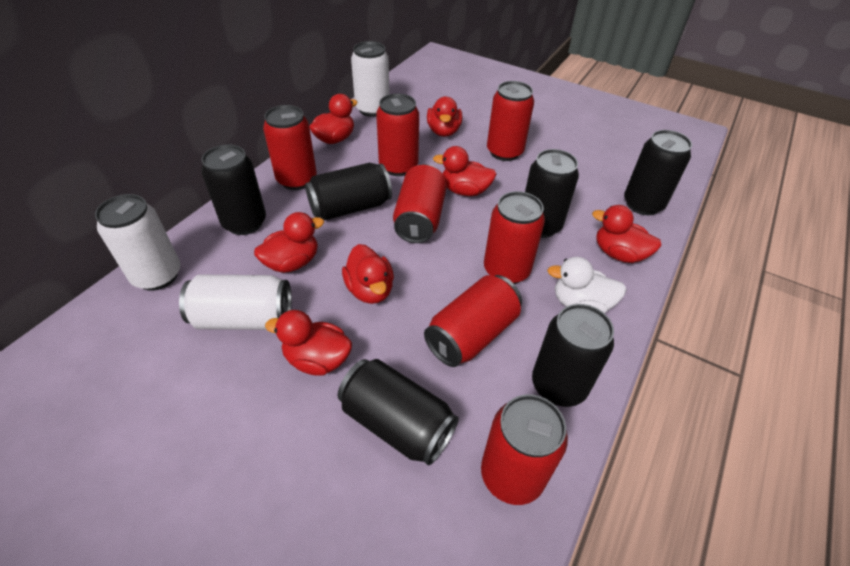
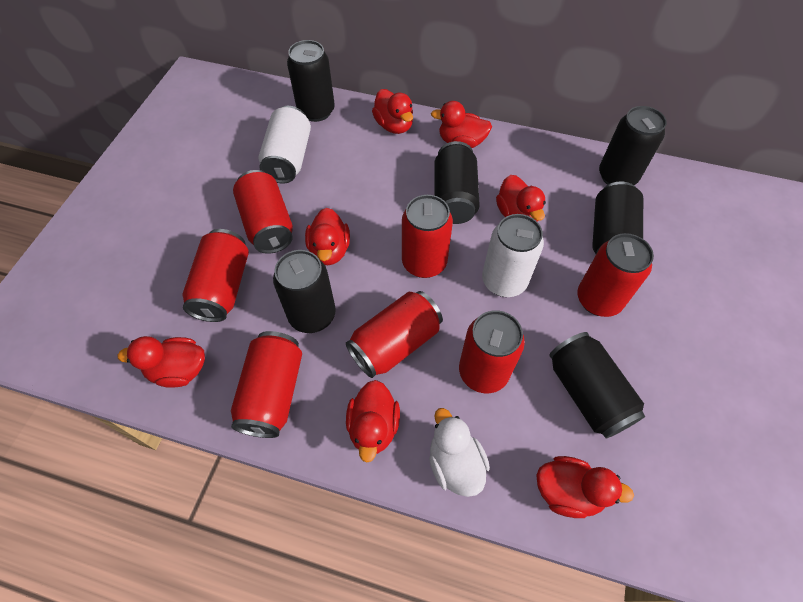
white can: 3 -> 2

